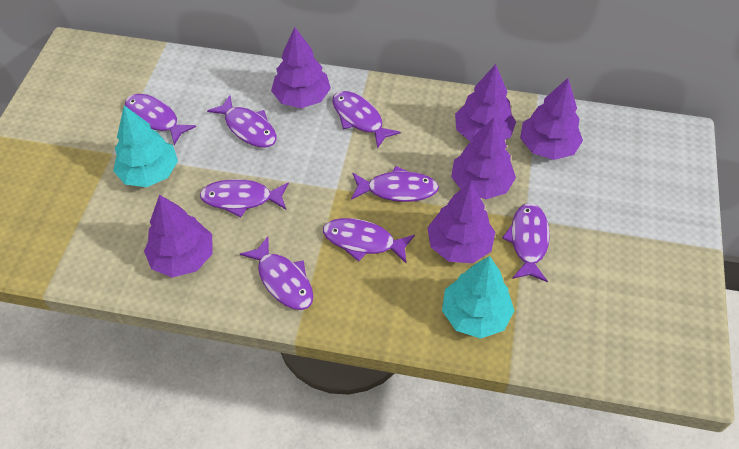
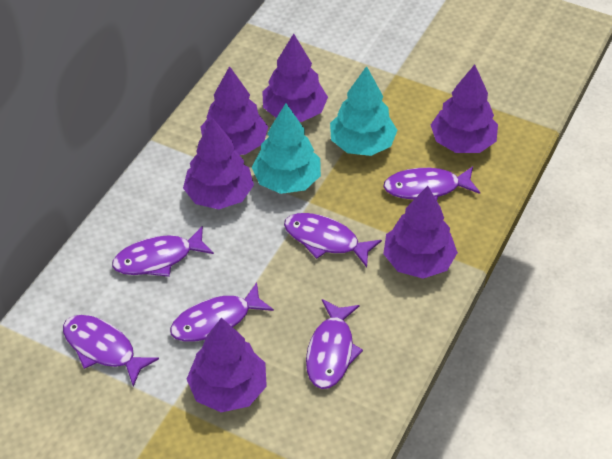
purple fish: 8 -> 6

